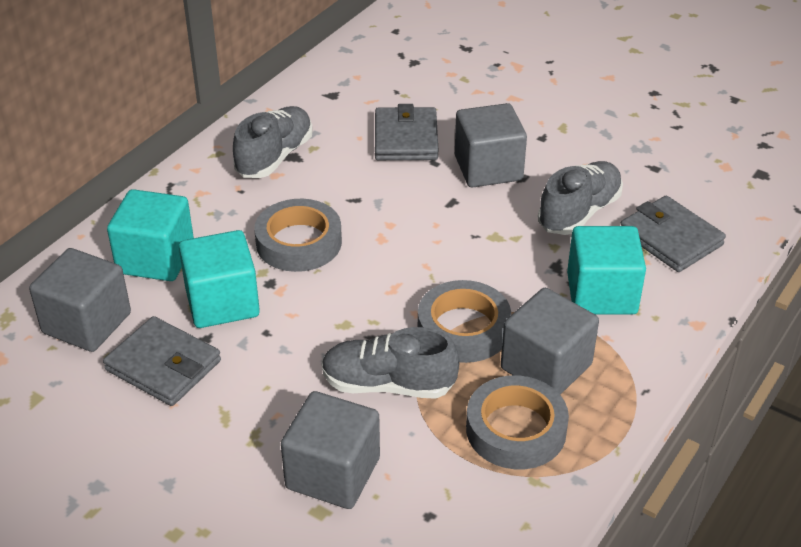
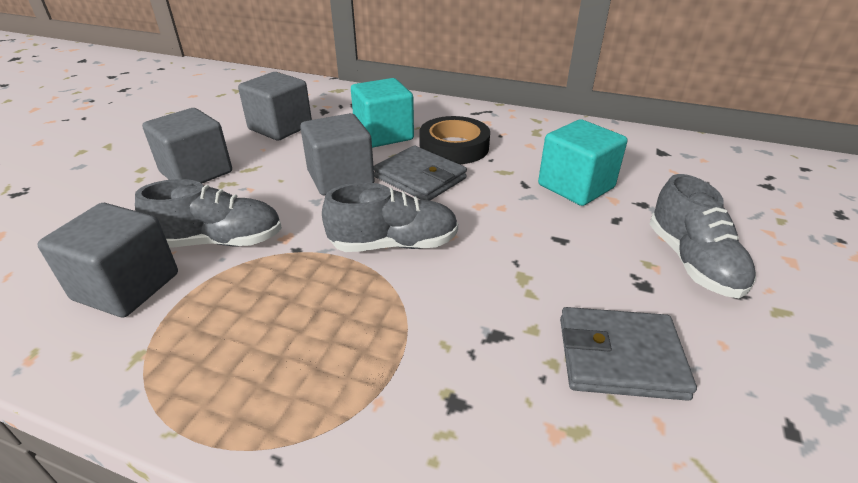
black tape: 0 -> 1
grey tape: 3 -> 0
grey wallet: 3 -> 2
turquoise cube: 3 -> 2

